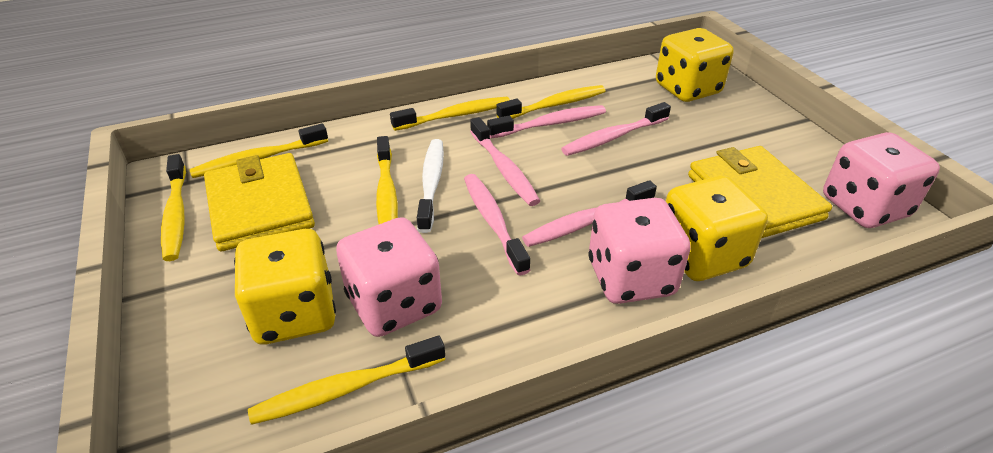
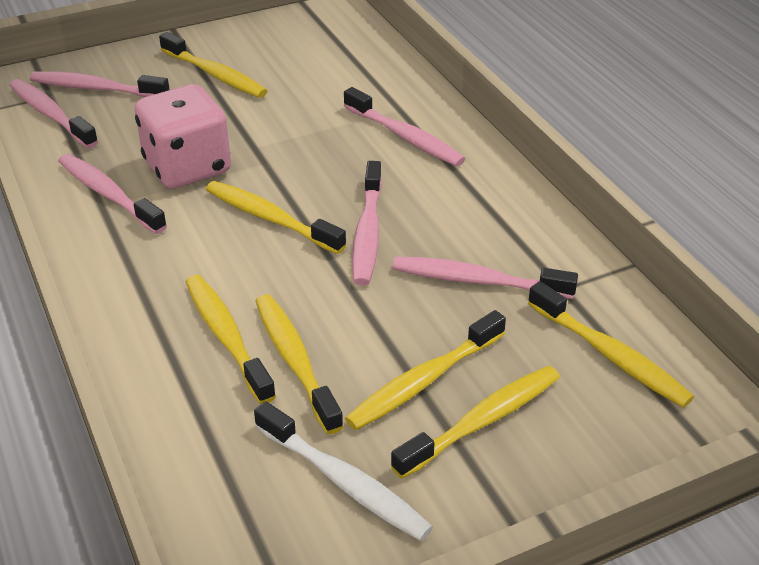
pink dice: 3 -> 1
pink toothbrush: 5 -> 6
yellow dice: 3 -> 0
yellow toothbrush: 6 -> 7
yellow wallet: 2 -> 0

